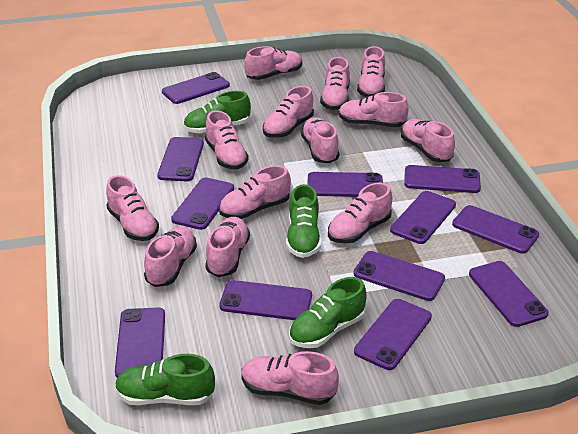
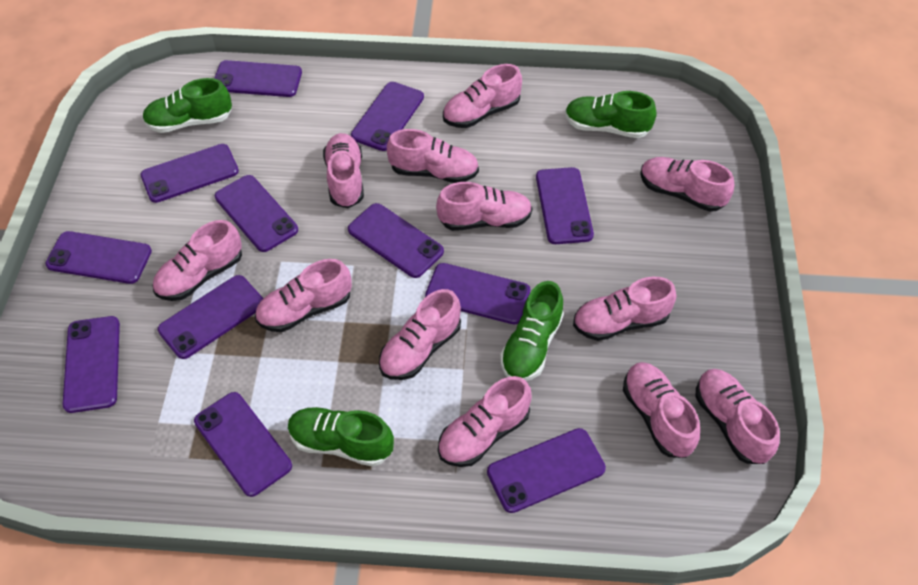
pink shoe: 14 -> 12

